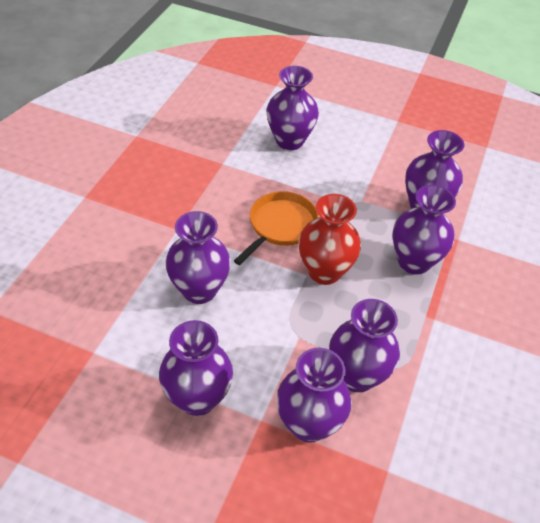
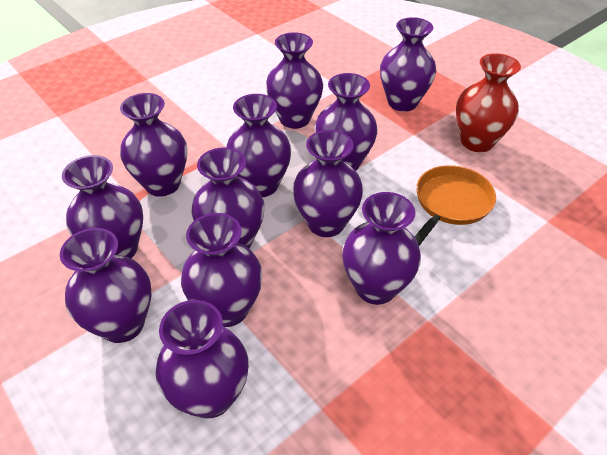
purple vase: 7 -> 12

